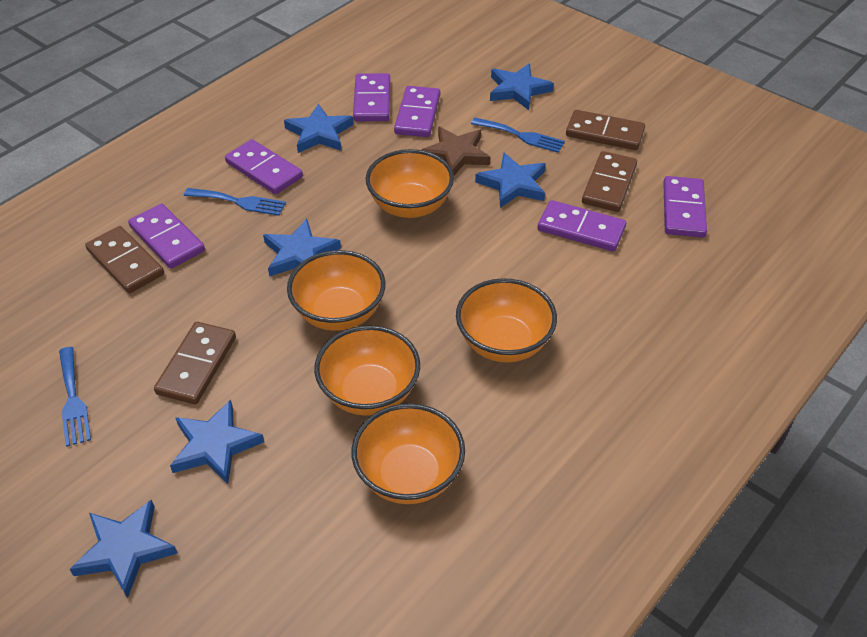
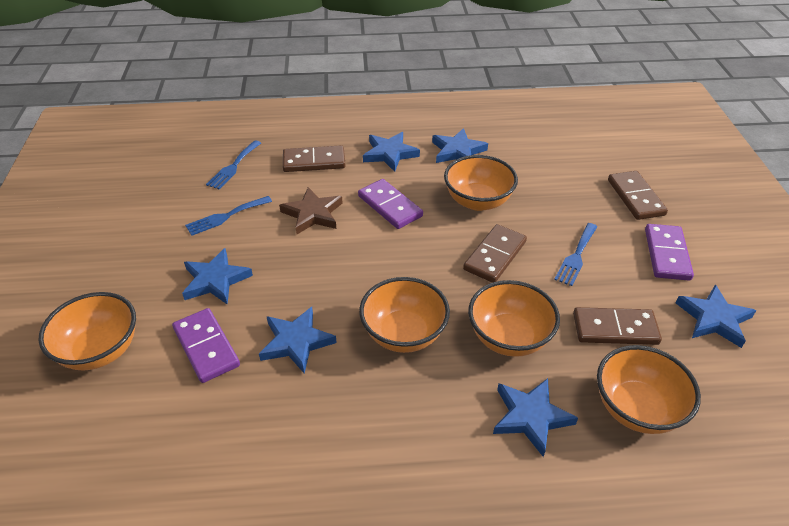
purple domino: 6 -> 3

